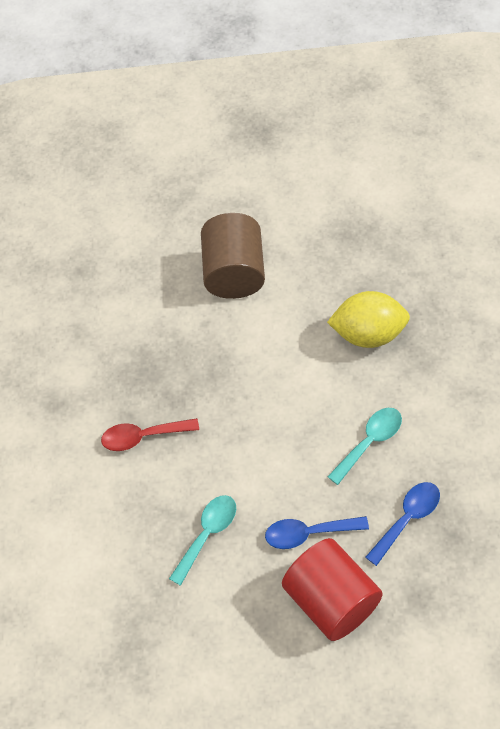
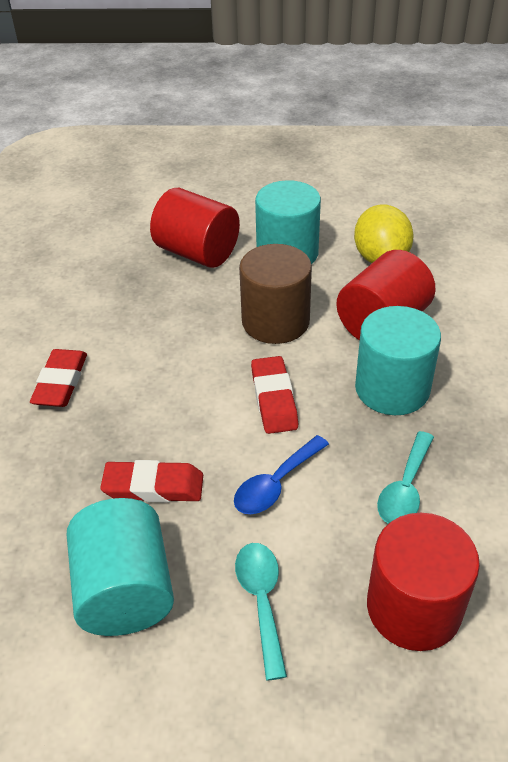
blue spoon: 2 -> 1
red cylinder: 1 -> 3
red eraser: 0 -> 3
red spoon: 1 -> 0
turquoise cylinder: 0 -> 3

